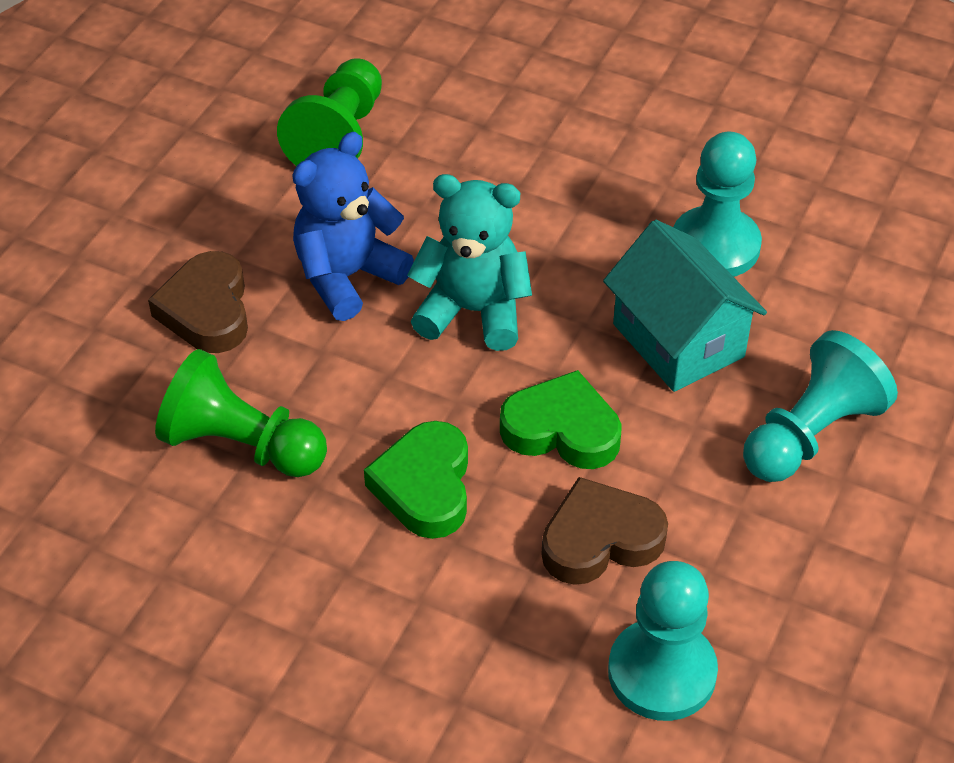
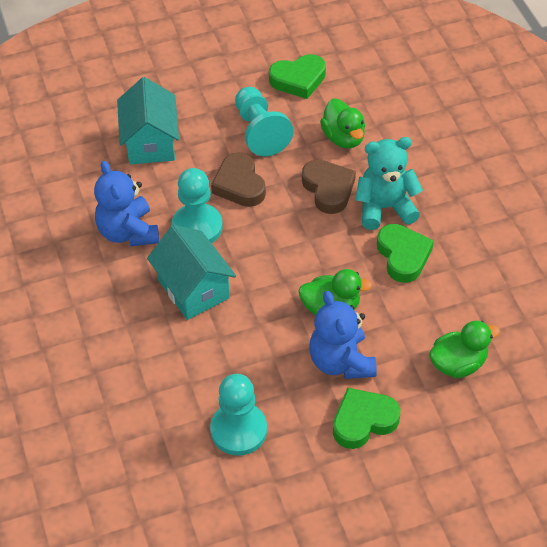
blue teddy bear: 1 -> 2
green duck: 0 -> 3
green heart: 2 -> 3
green pawn: 2 -> 0
turquoise house: 1 -> 2

